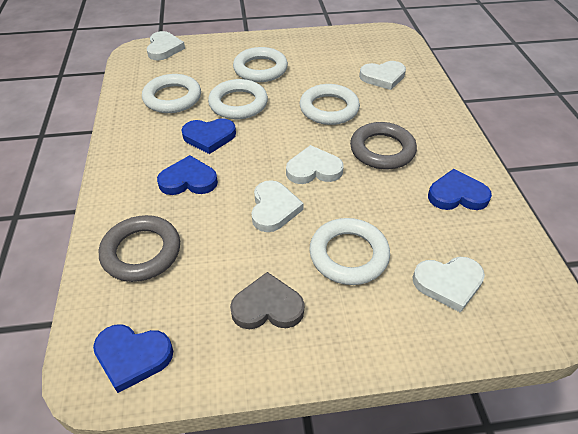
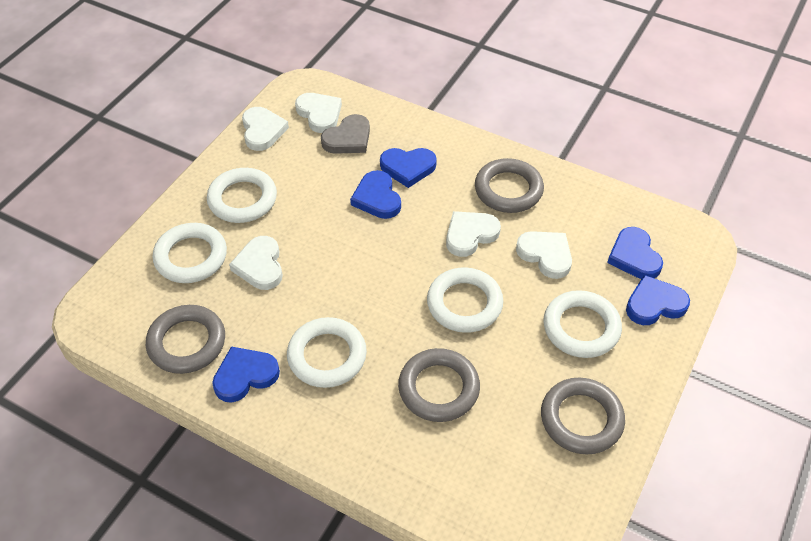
blue heart: 4 -> 5
grey ring: 2 -> 4

